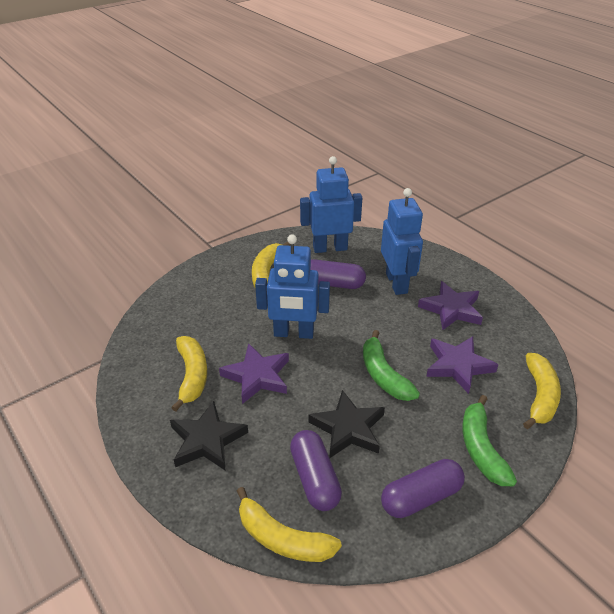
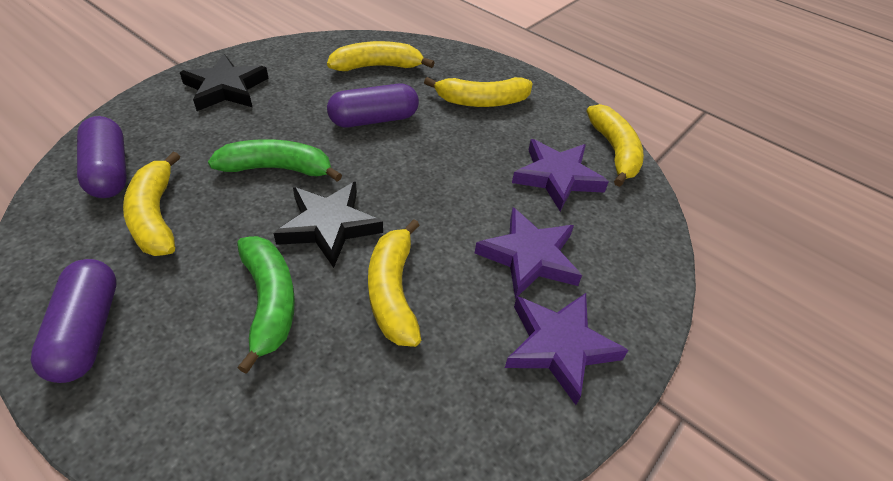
blue robot: 3 -> 0
yellow banana: 4 -> 5

